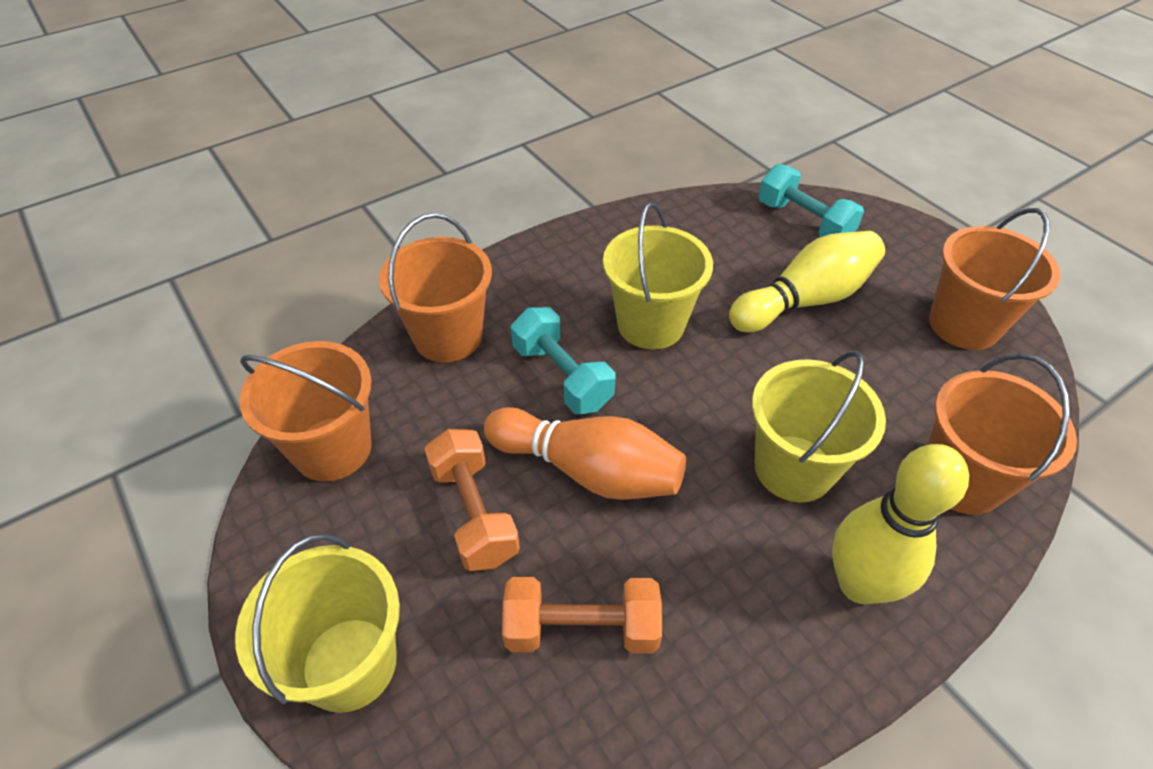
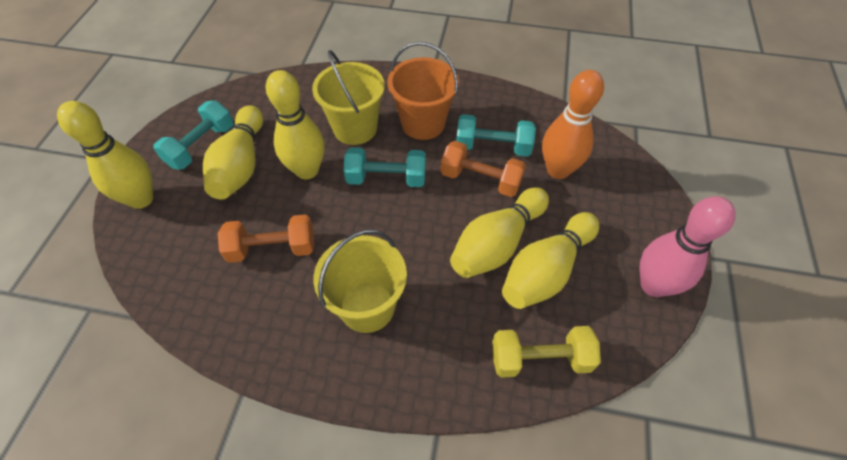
orange bucket: 4 -> 1
pink bowling pin: 0 -> 1
turquoise dumbbell: 2 -> 3
yellow bowling pin: 2 -> 5
yellow bucket: 3 -> 2
yellow dumbbell: 0 -> 1

